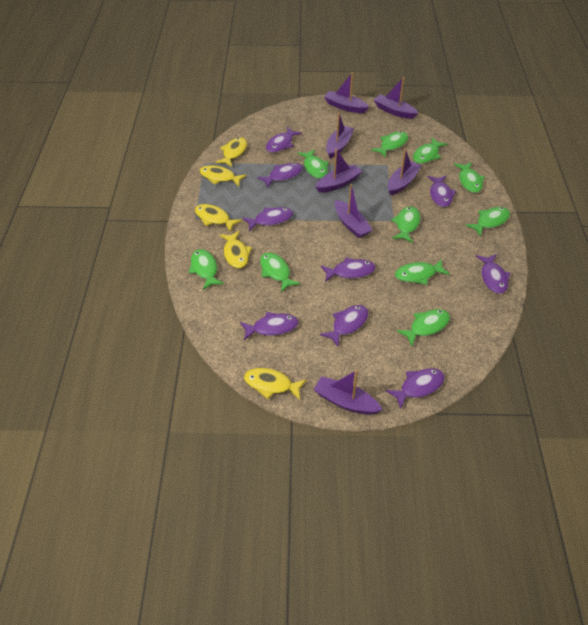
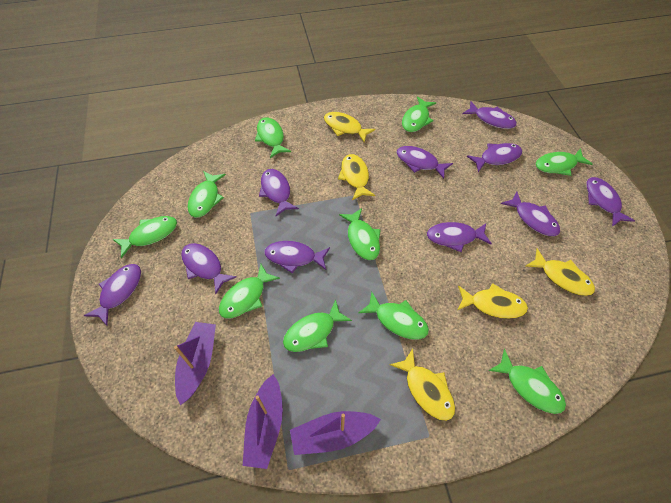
purple boat: 7 -> 3
purple fish: 9 -> 10

